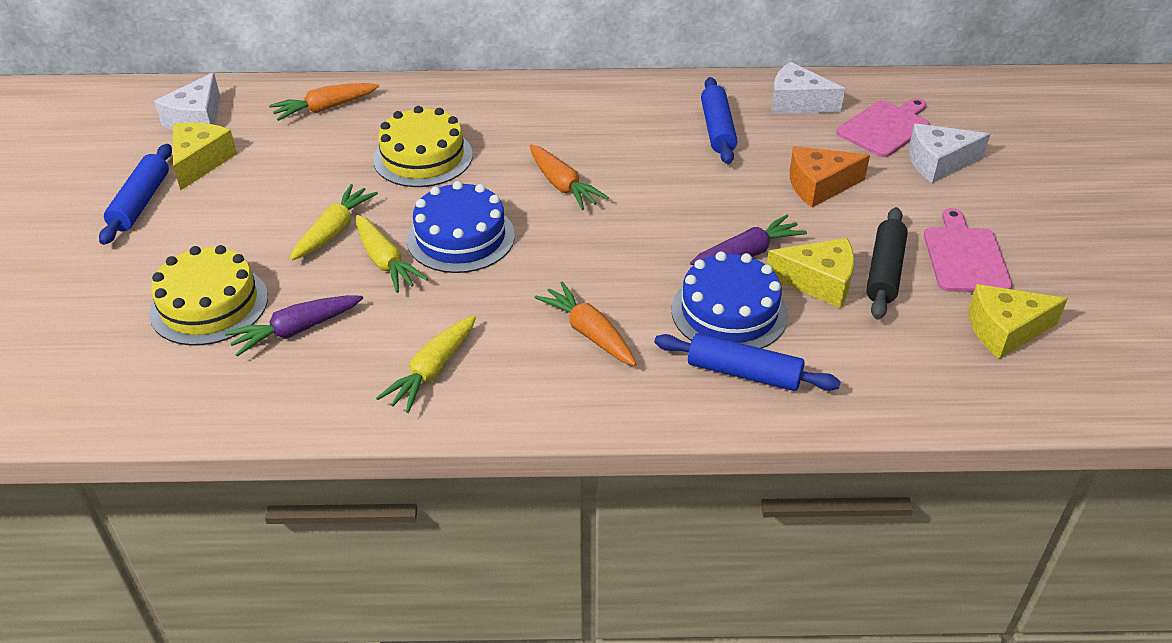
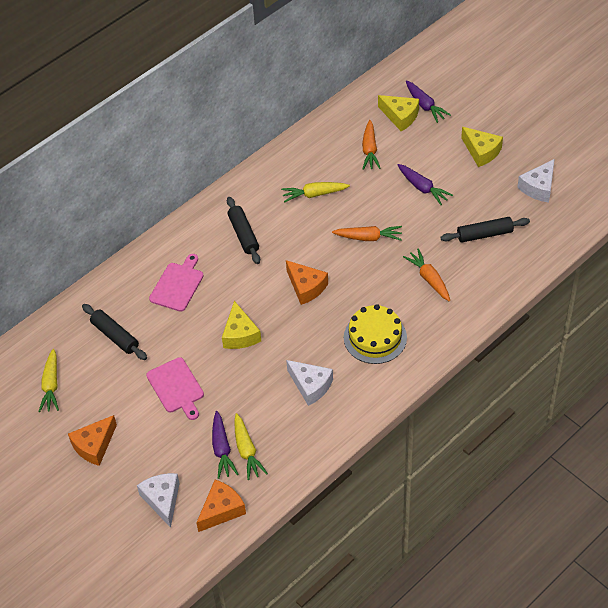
black rolling pin: 1 -> 3
blue cake: 2 -> 0
blue rolling pin: 3 -> 0
orange cheese: 1 -> 3
purple carrot: 2 -> 3
yellow cake: 2 -> 1

